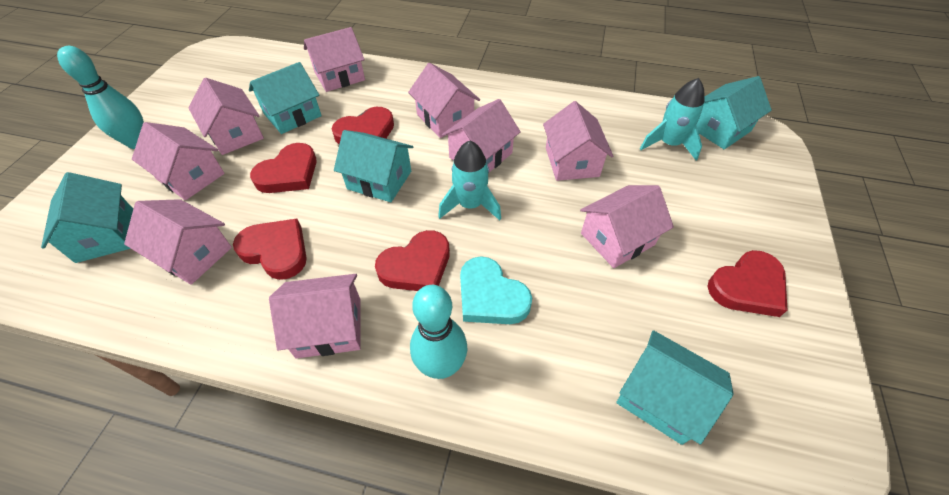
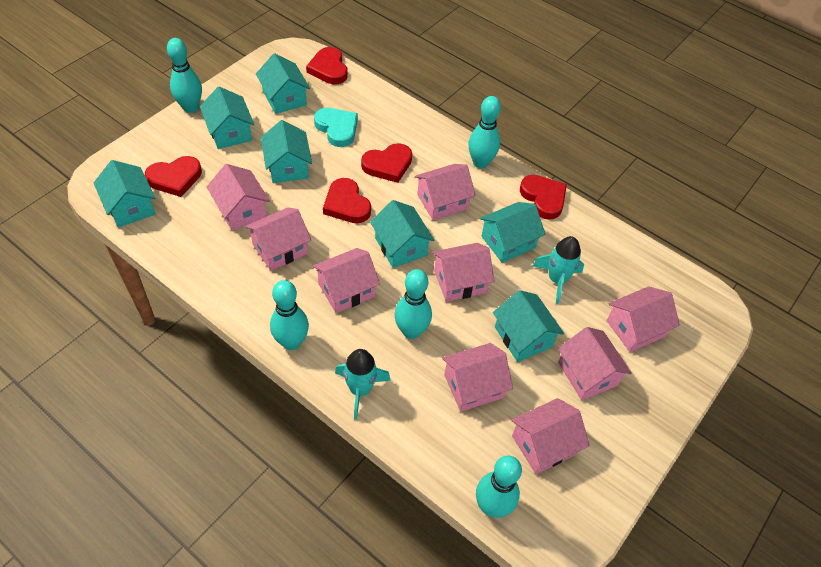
turquoise bowling pin: 2 -> 5
turquoise house: 5 -> 7

